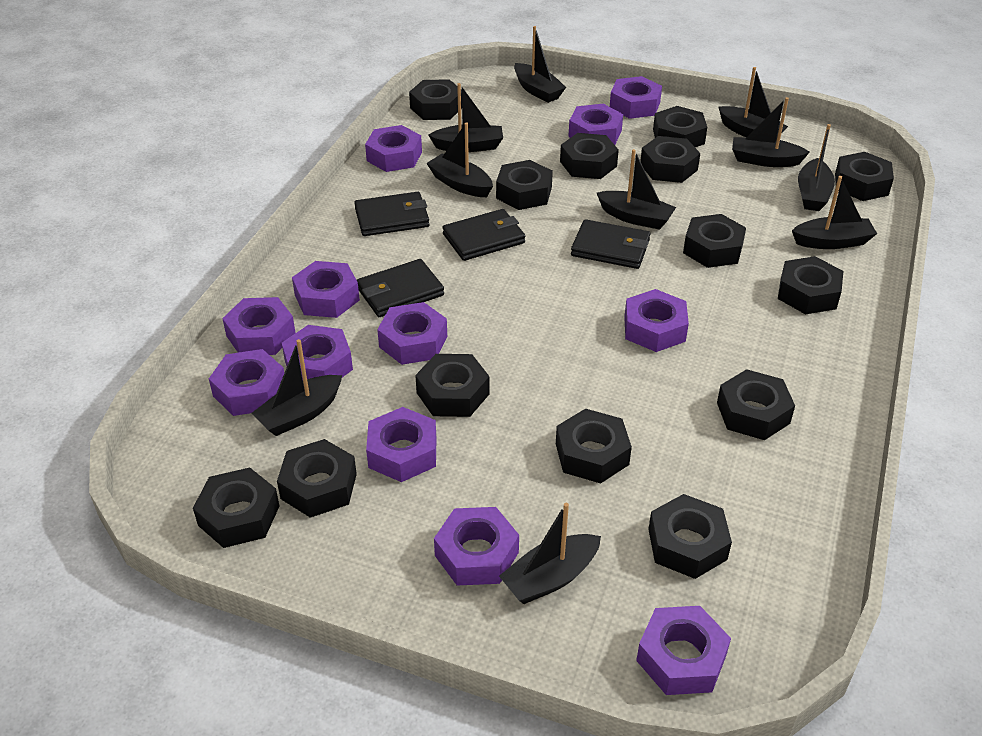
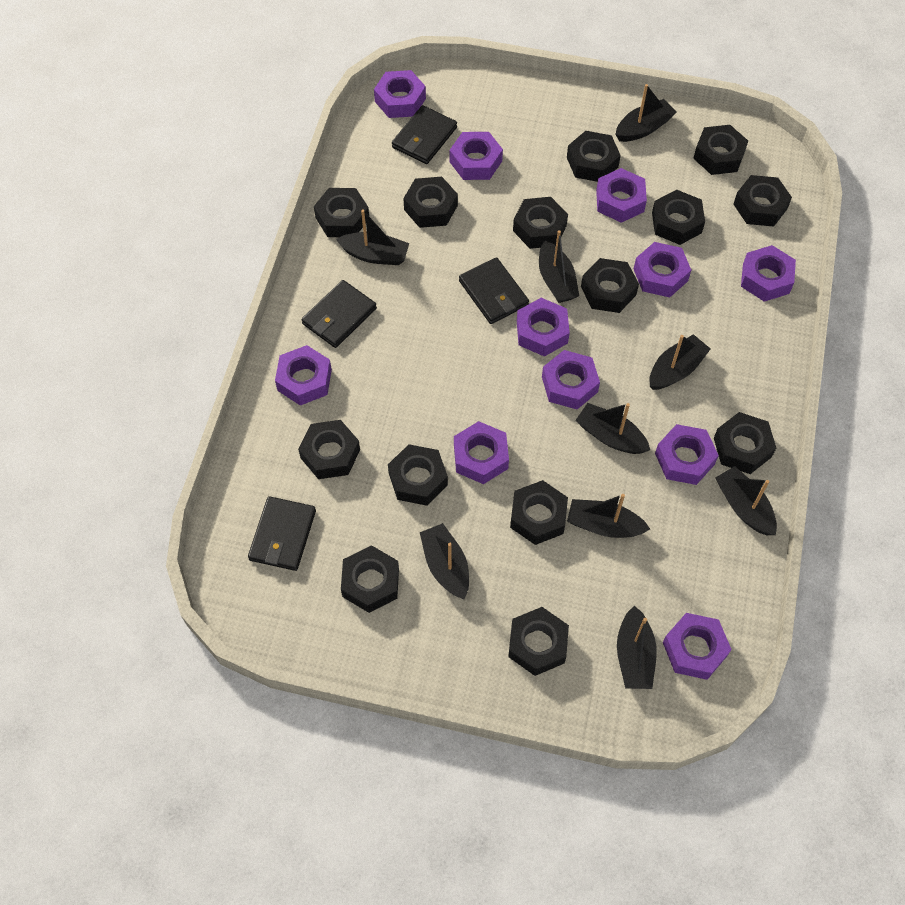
black boat: 10 -> 9
purple nut: 12 -> 11

